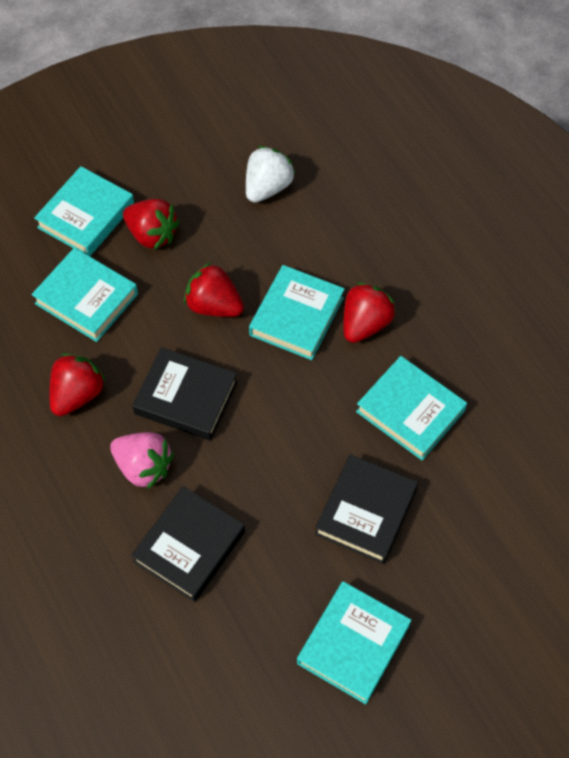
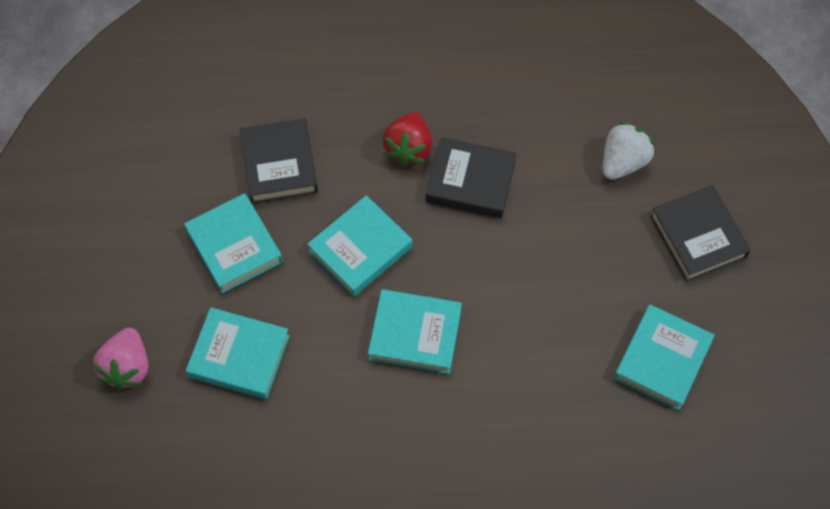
red strawberry: 4 -> 1

